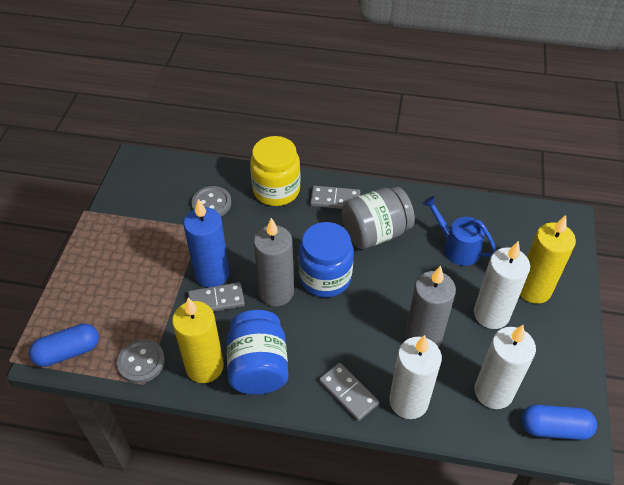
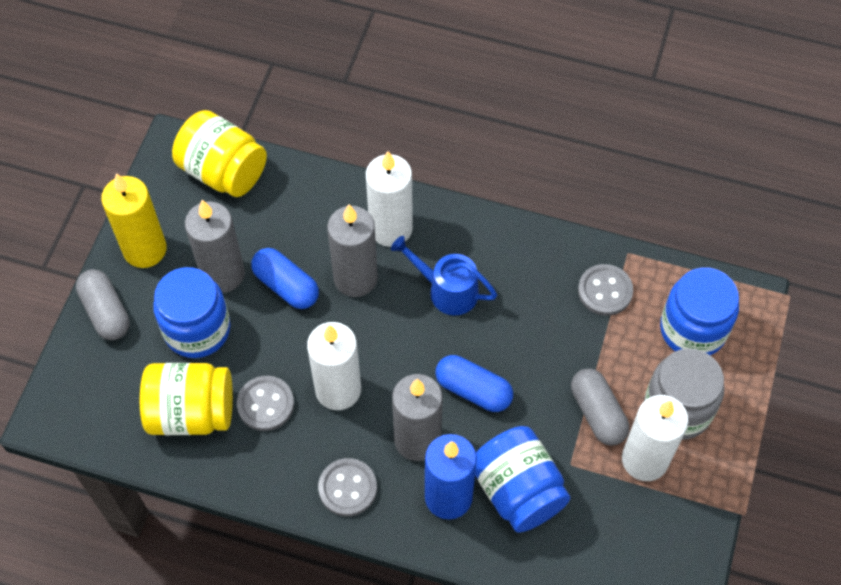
blue jar: 2 -> 3
grey button: 2 -> 3
grey candle: 2 -> 3
grey capsule: 0 -> 2
grey domino: 3 -> 0
yellow candle: 2 -> 1
yellow jar: 1 -> 2

